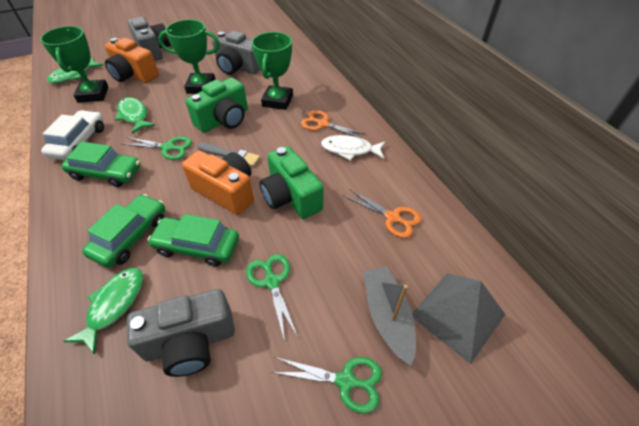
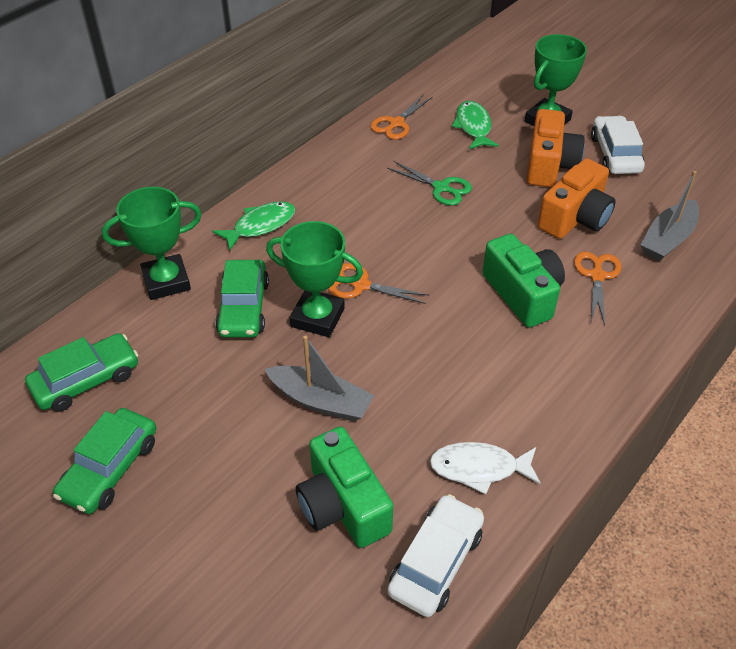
green fish: 3 -> 2
green scissors: 3 -> 1
grey boat: 1 -> 2
grey brush: 1 -> 0
grey camera: 3 -> 0
grey pyramid: 1 -> 0
orange scissors: 2 -> 3
white car: 1 -> 2

